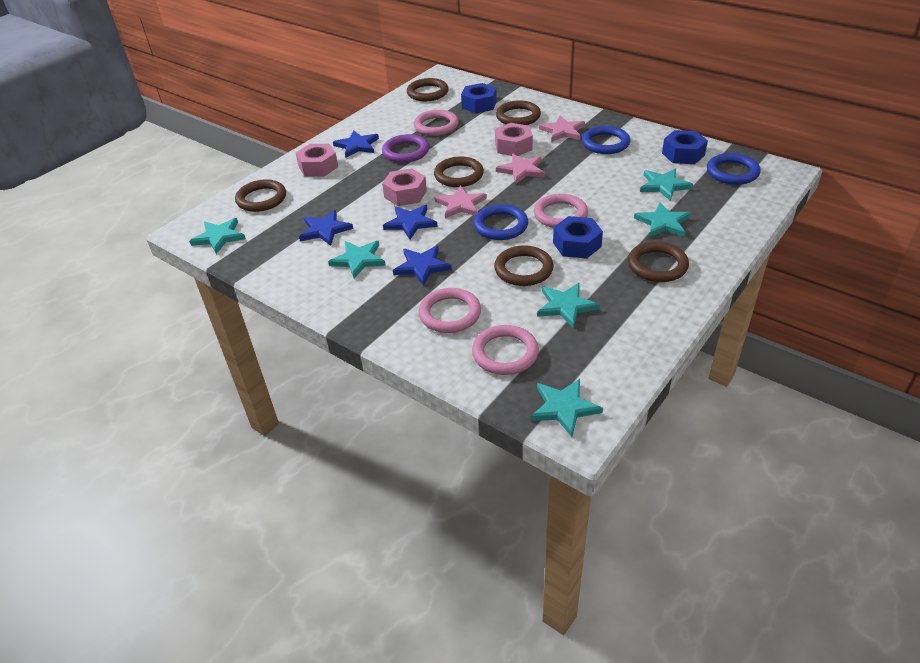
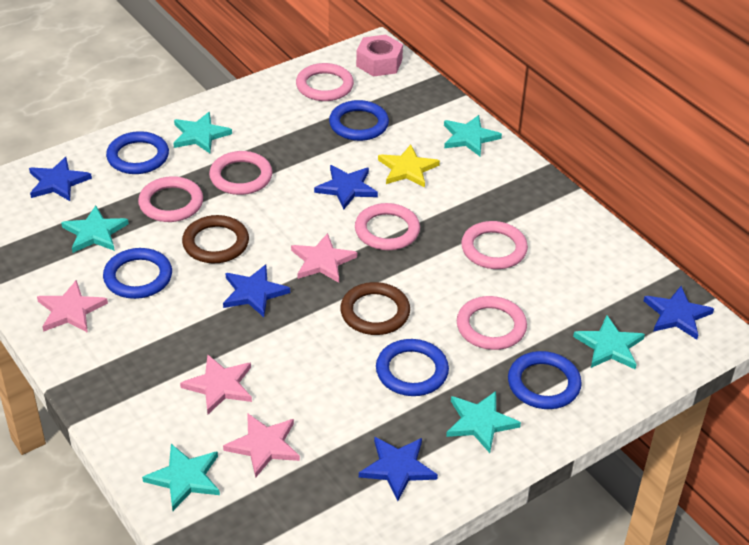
blue nut: 3 -> 0
blue ring: 3 -> 5
blue star: 4 -> 5
brown ring: 6 -> 2
pink nut: 3 -> 1
pink ring: 4 -> 6
pink star: 3 -> 4
purple ring: 1 -> 0
yellow star: 0 -> 1

